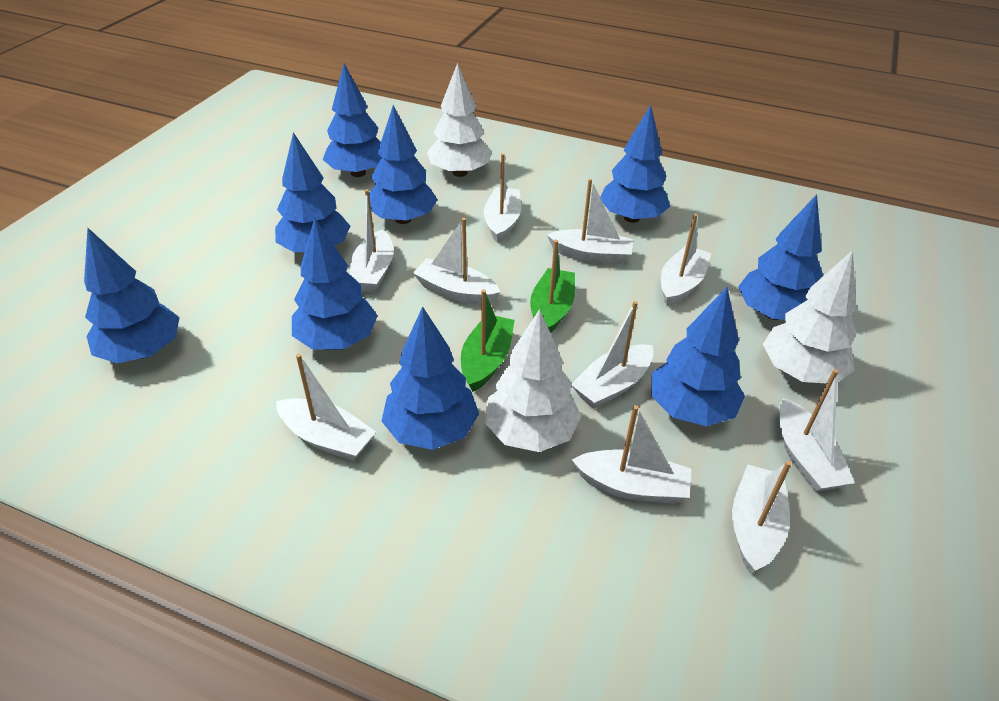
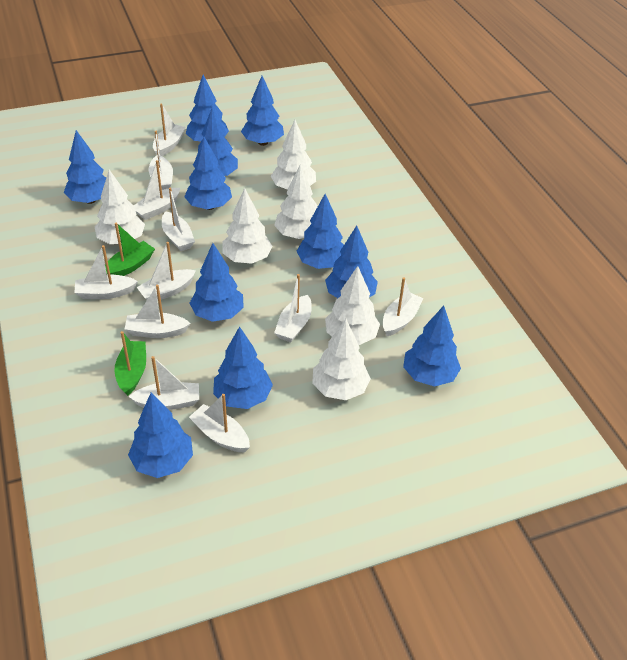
blue tree: 9 -> 11
white boat: 10 -> 11
white tree: 3 -> 6

